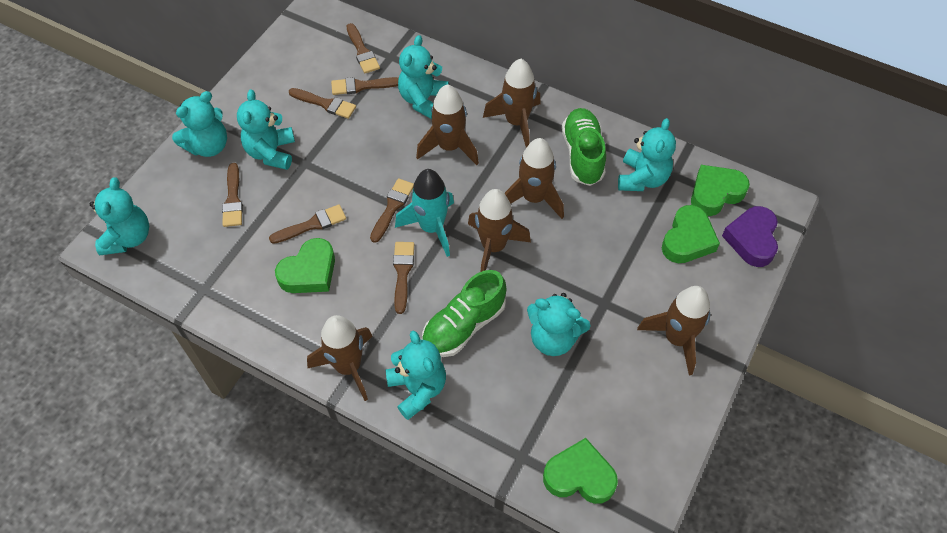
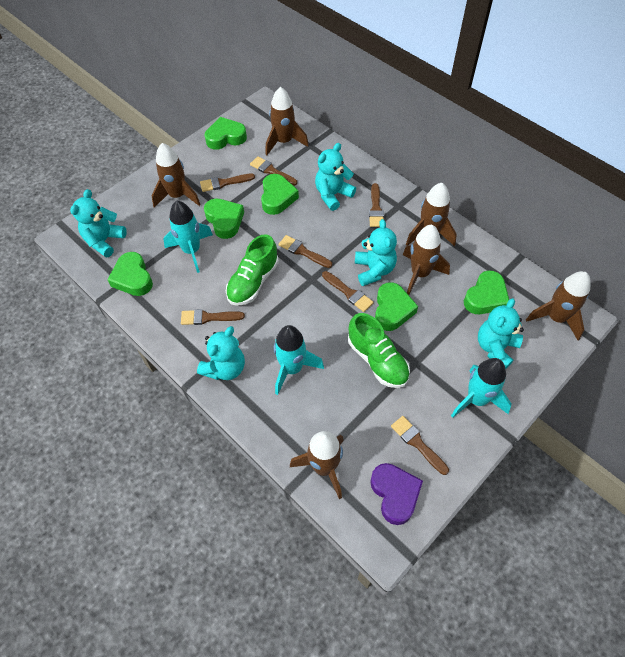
green heart: 4 -> 6
turquoise rocket: 1 -> 3
turquoise teddy bear: 7 -> 5

